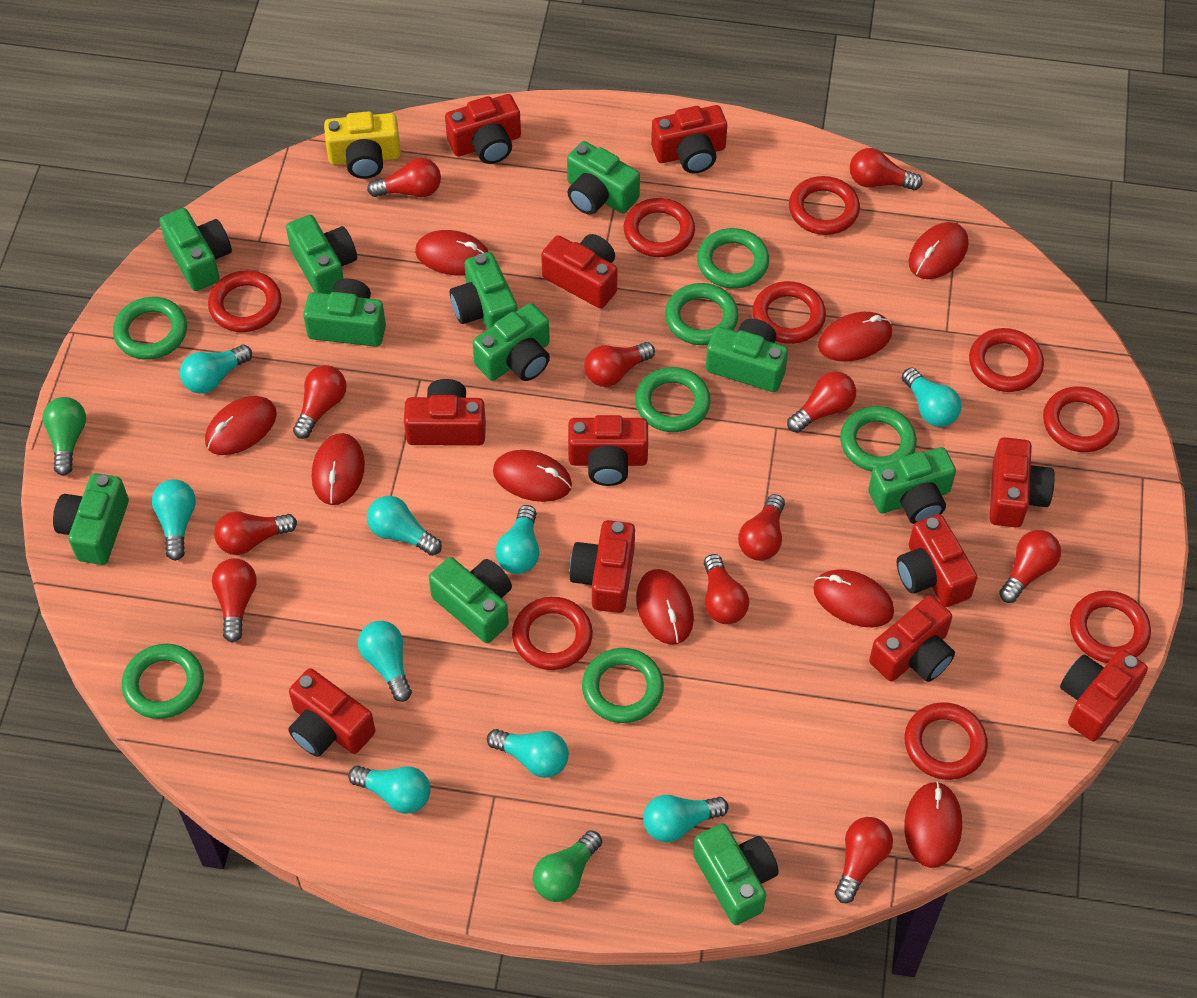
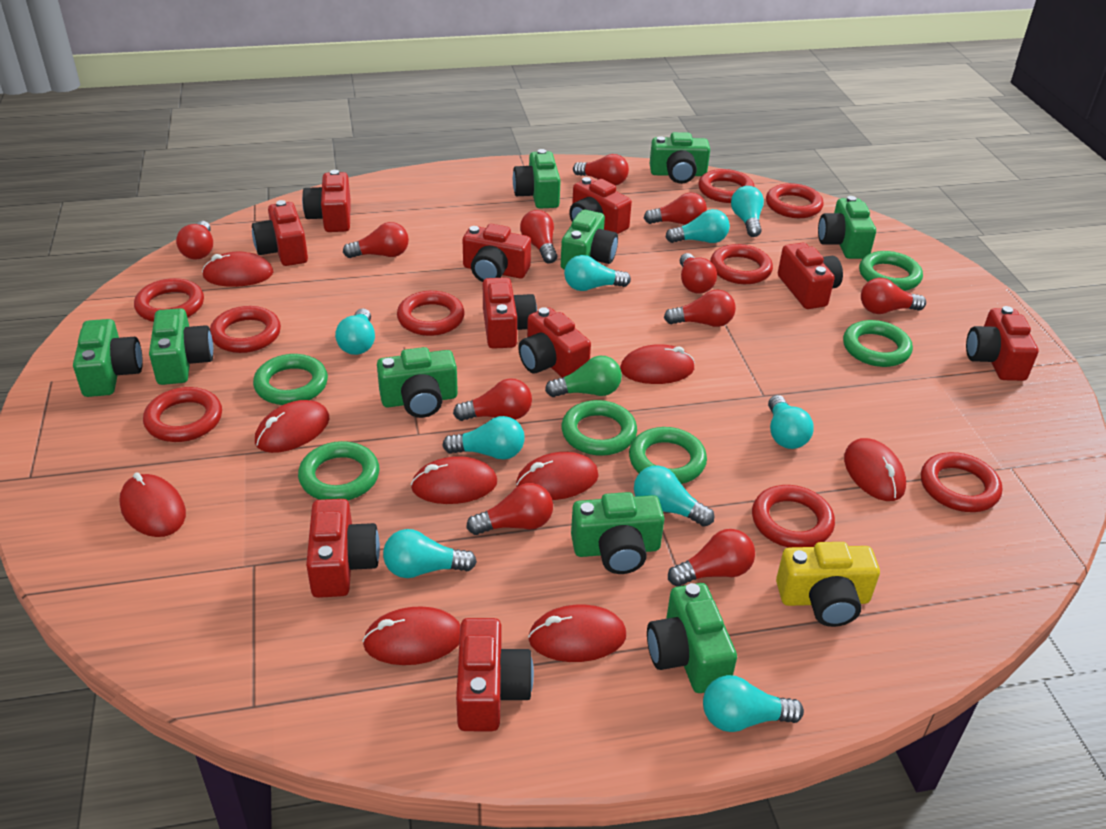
green camera: 11 -> 9
green light bulb: 2 -> 1
green ring: 7 -> 6
red camera: 11 -> 10

